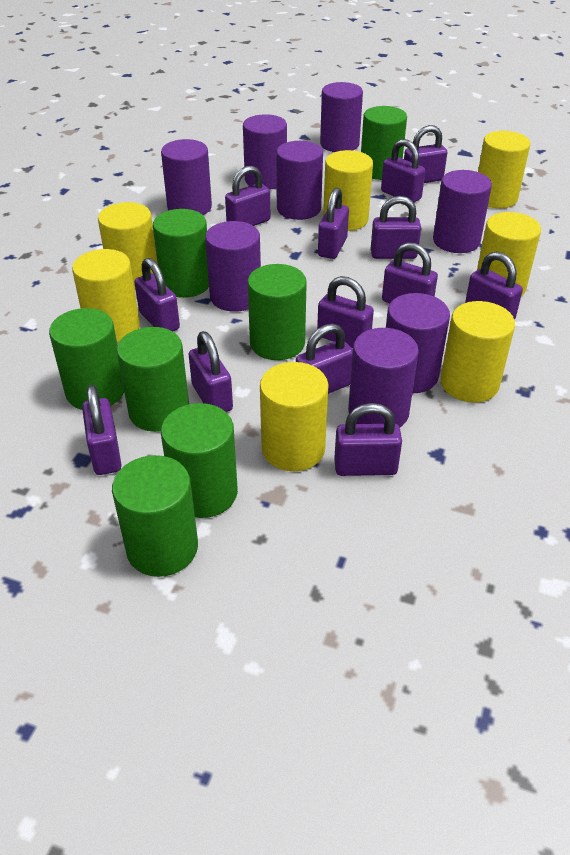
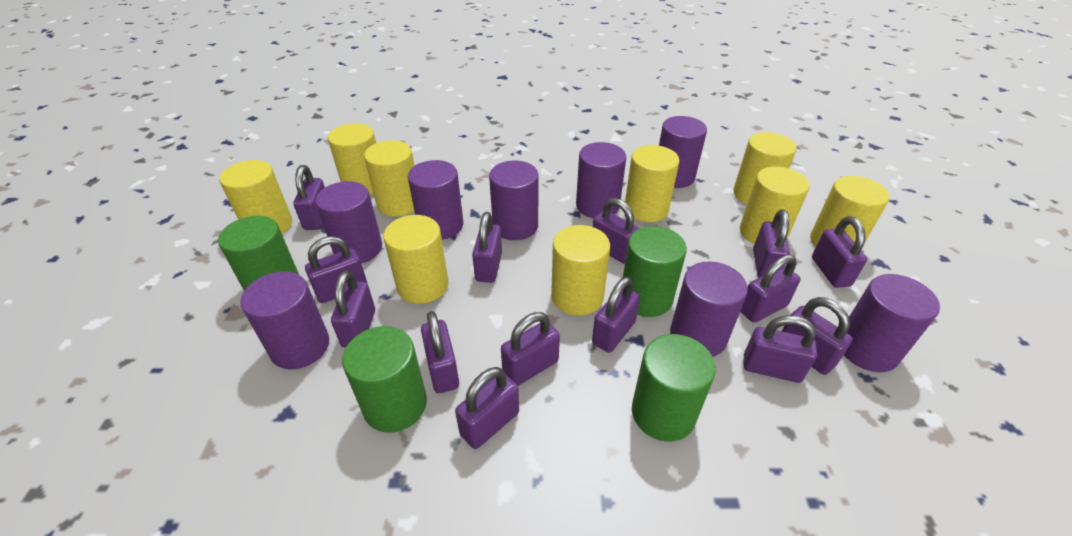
green cylinder: 7 -> 4
purple padlock: 13 -> 14
yellow cylinder: 7 -> 9

